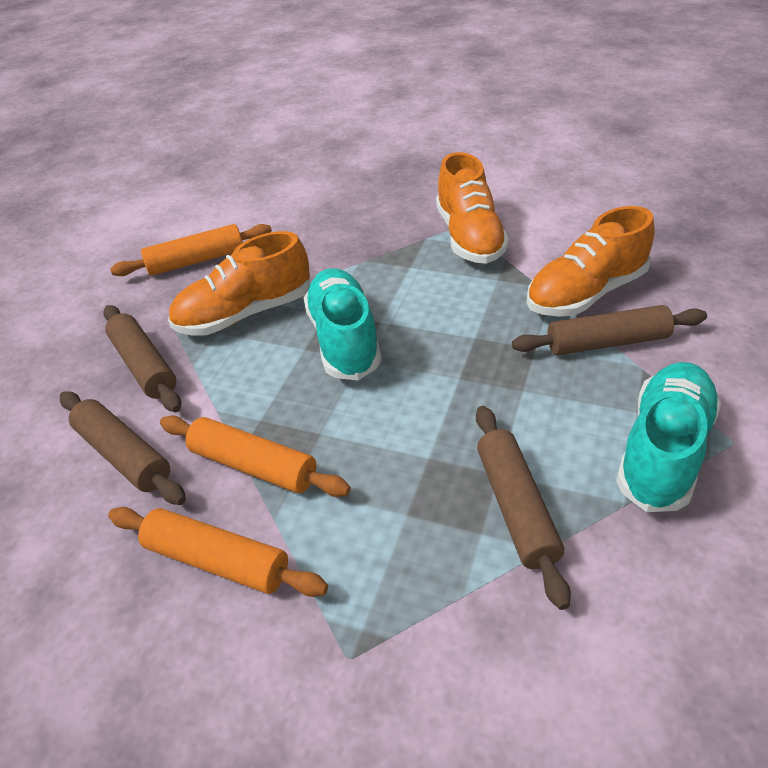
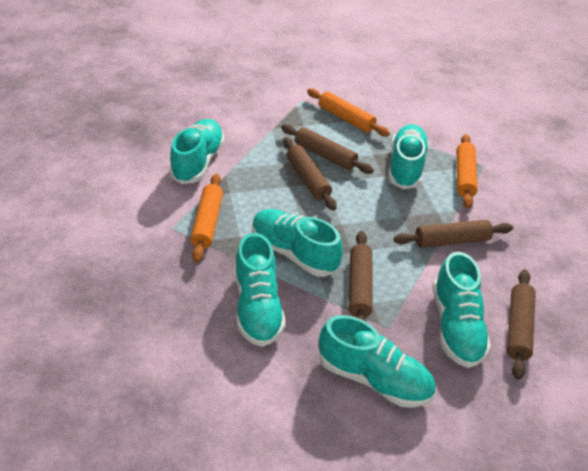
brown rolling pin: 4 -> 5
orange shoe: 3 -> 0
turquoise shoe: 2 -> 6

